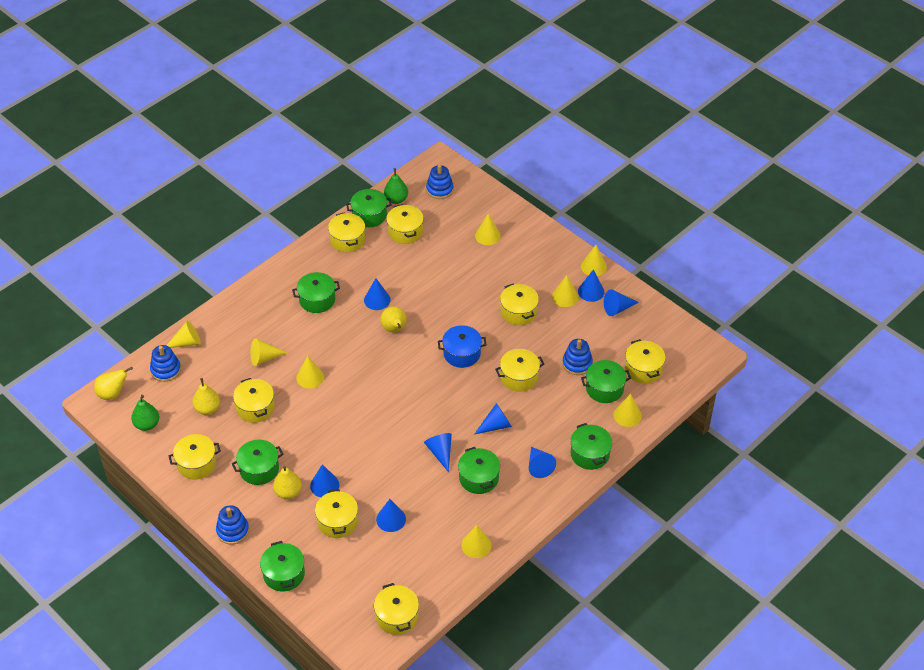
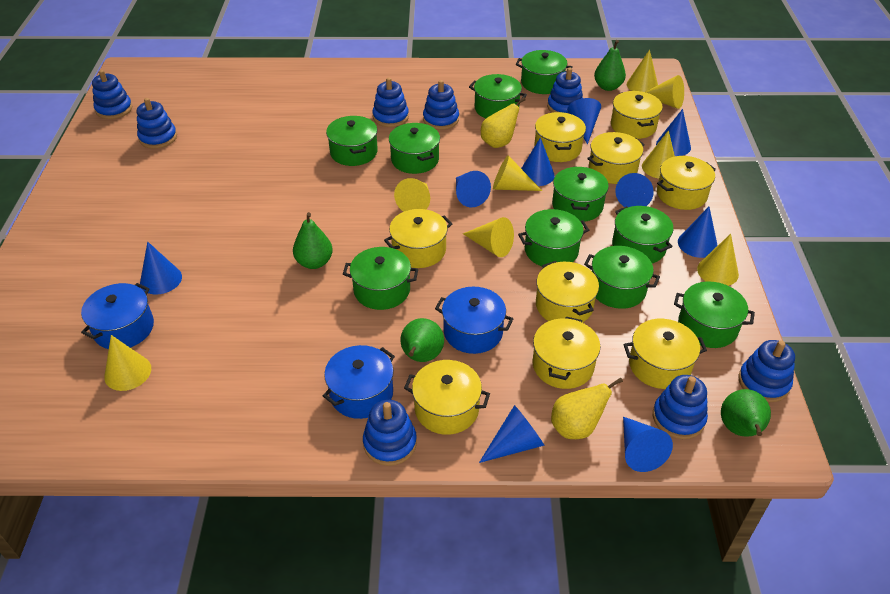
blue cone: 8 -> 9
blue pot: 1 -> 3
blue stacking toy: 4 -> 8
green pear: 2 -> 4
green pot: 7 -> 10
yellow pear: 4 -> 2

